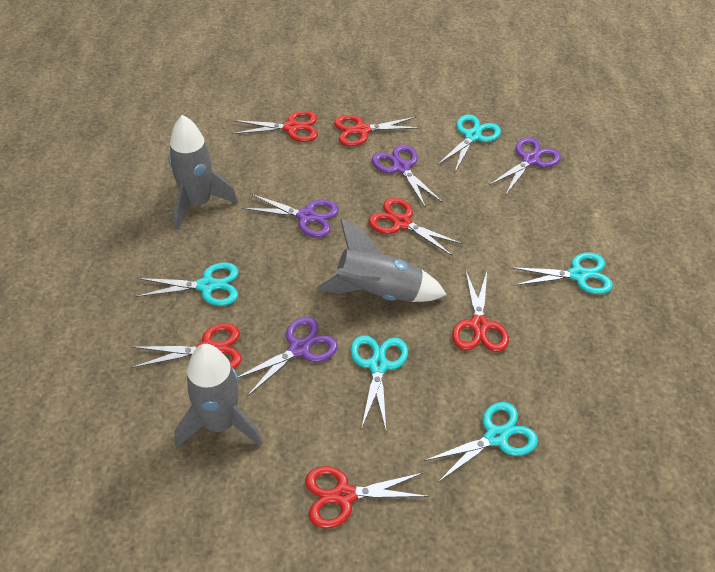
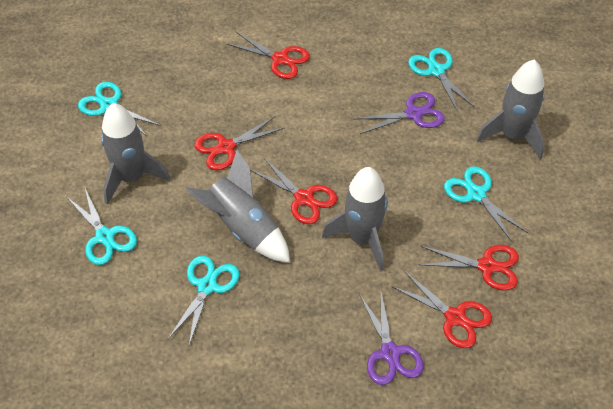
grey rocket: 3 -> 4
purple scissors: 4 -> 2
red scissors: 6 -> 5

